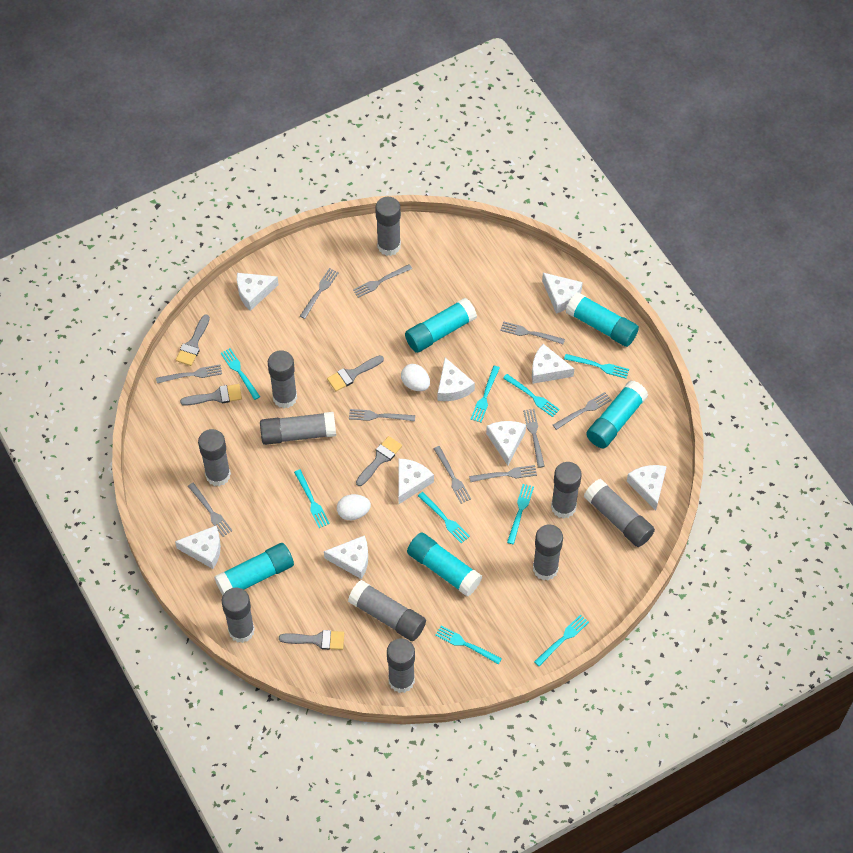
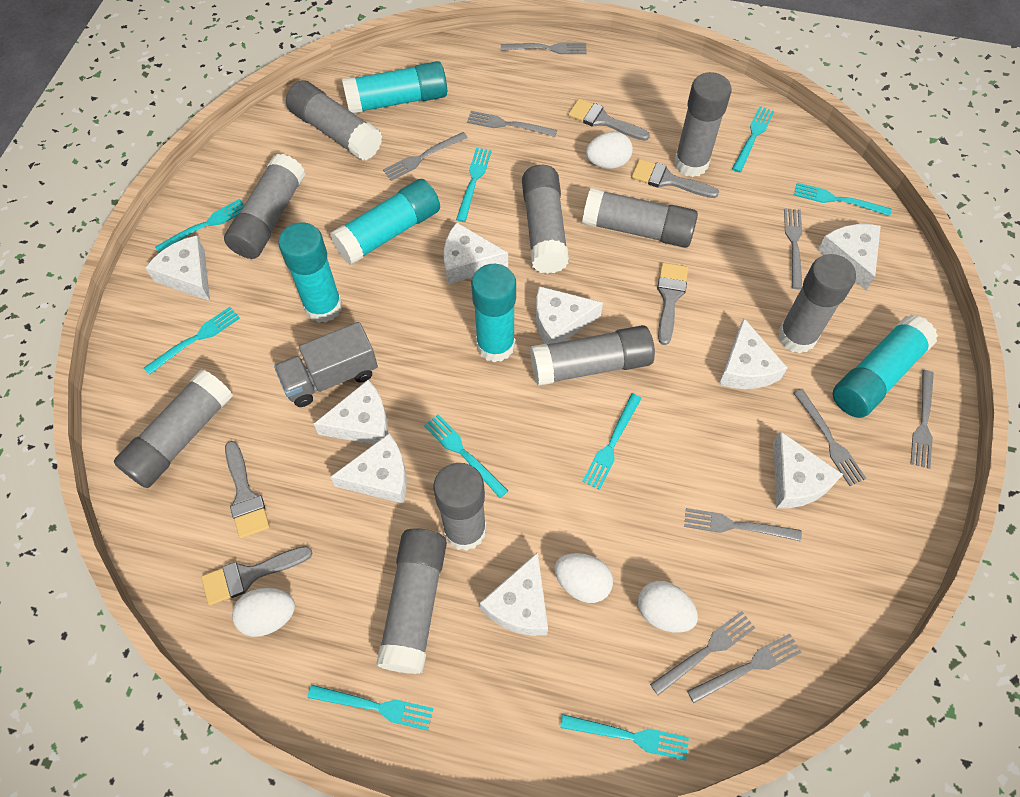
grey fork: 10 -> 9
grey truck: 0 -> 1
white egg: 2 -> 4

